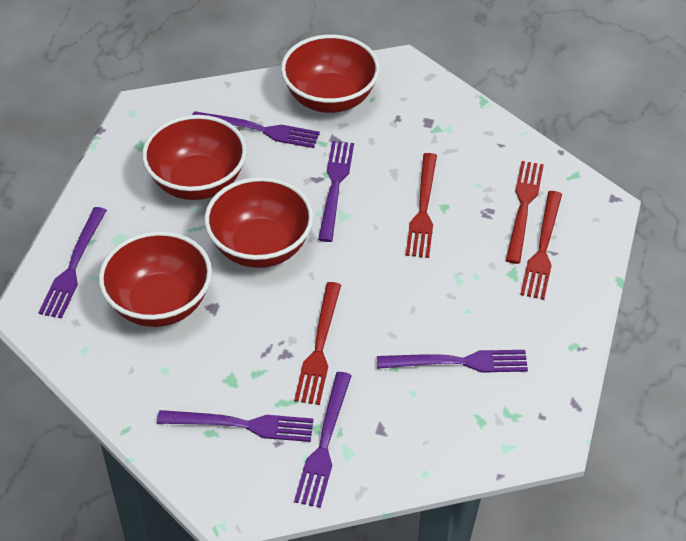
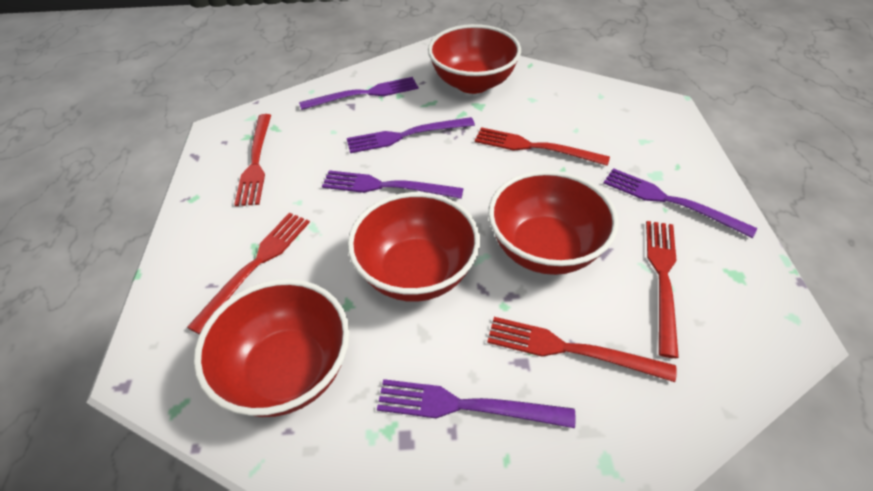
purple fork: 6 -> 5
red fork: 4 -> 5

